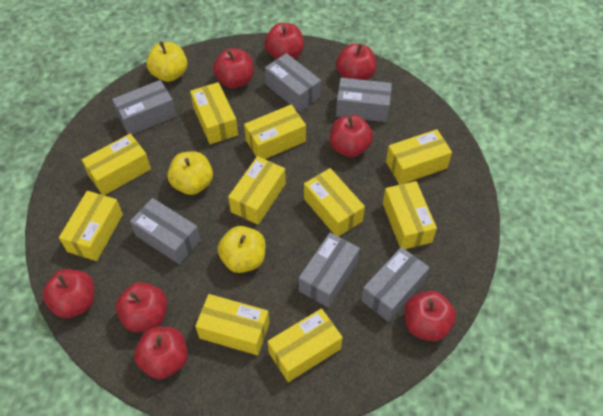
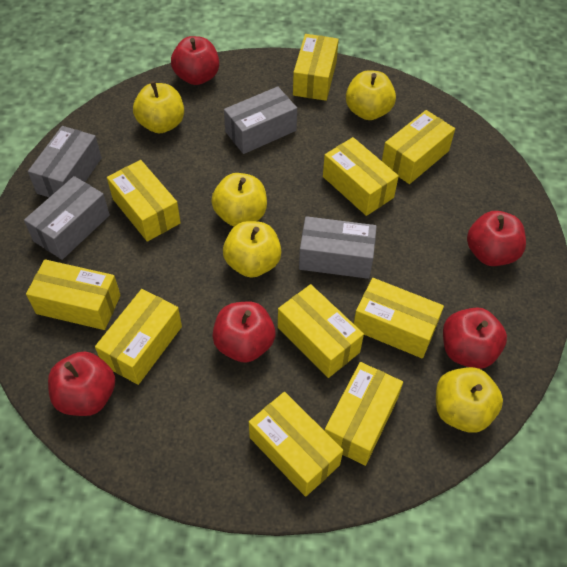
grey box: 6 -> 4
red apple: 8 -> 5
yellow apple: 3 -> 5

